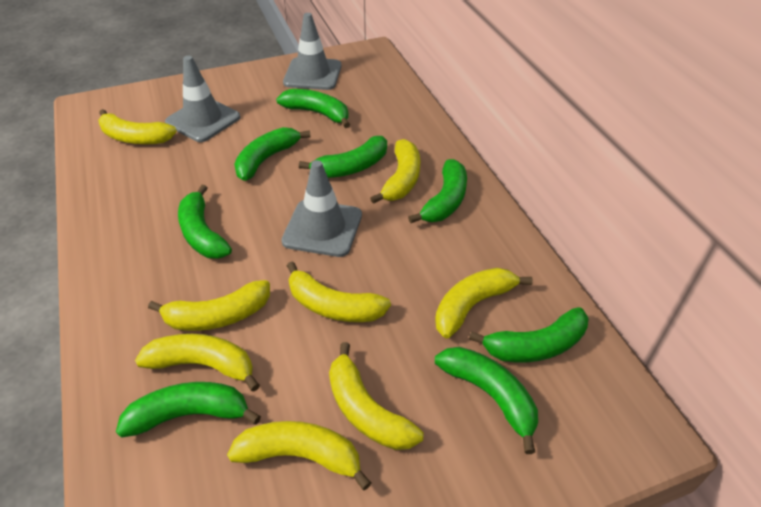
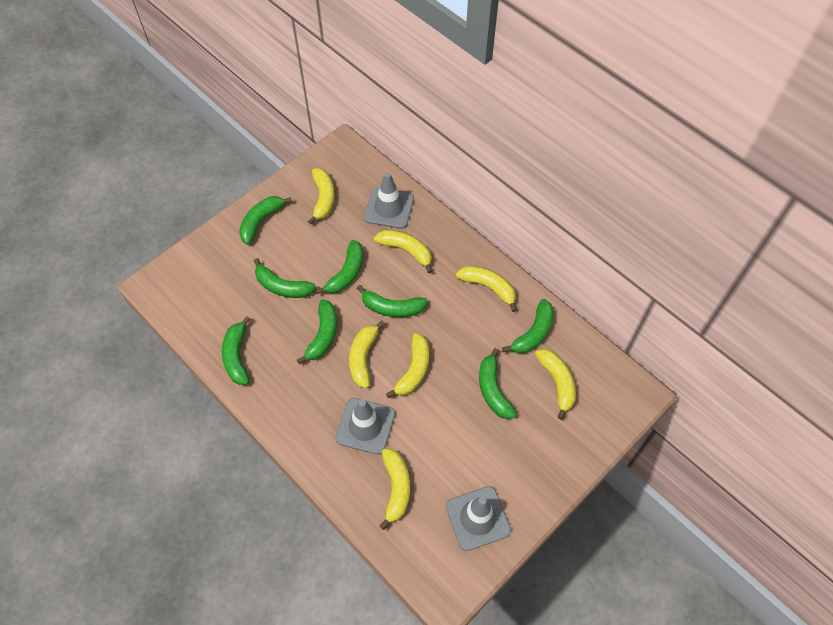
yellow banana: 8 -> 7

